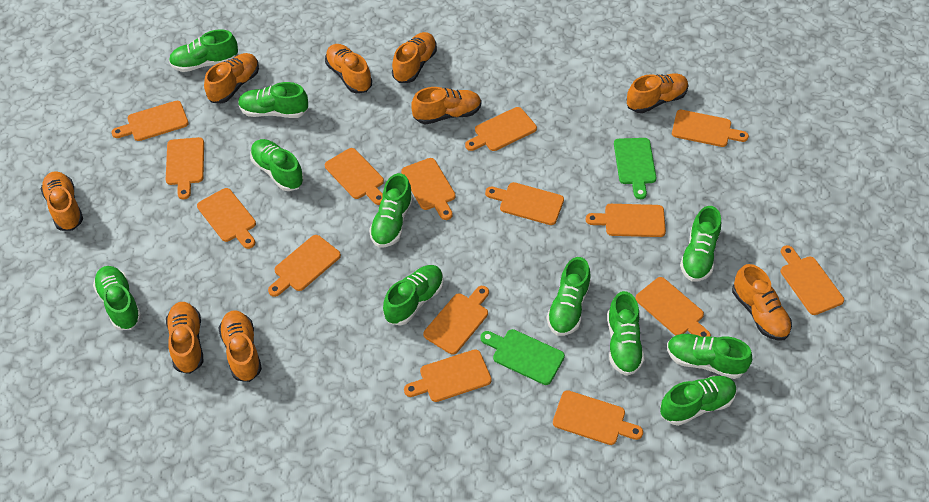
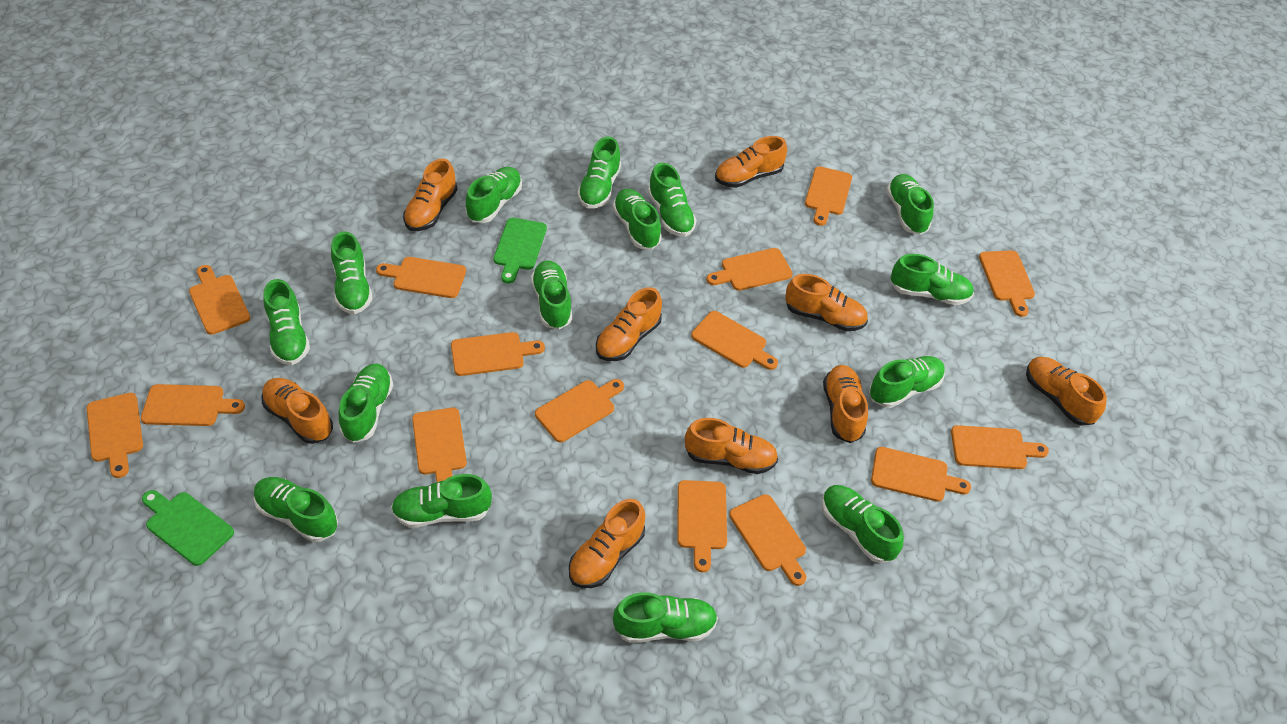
green shoe: 11 -> 15

